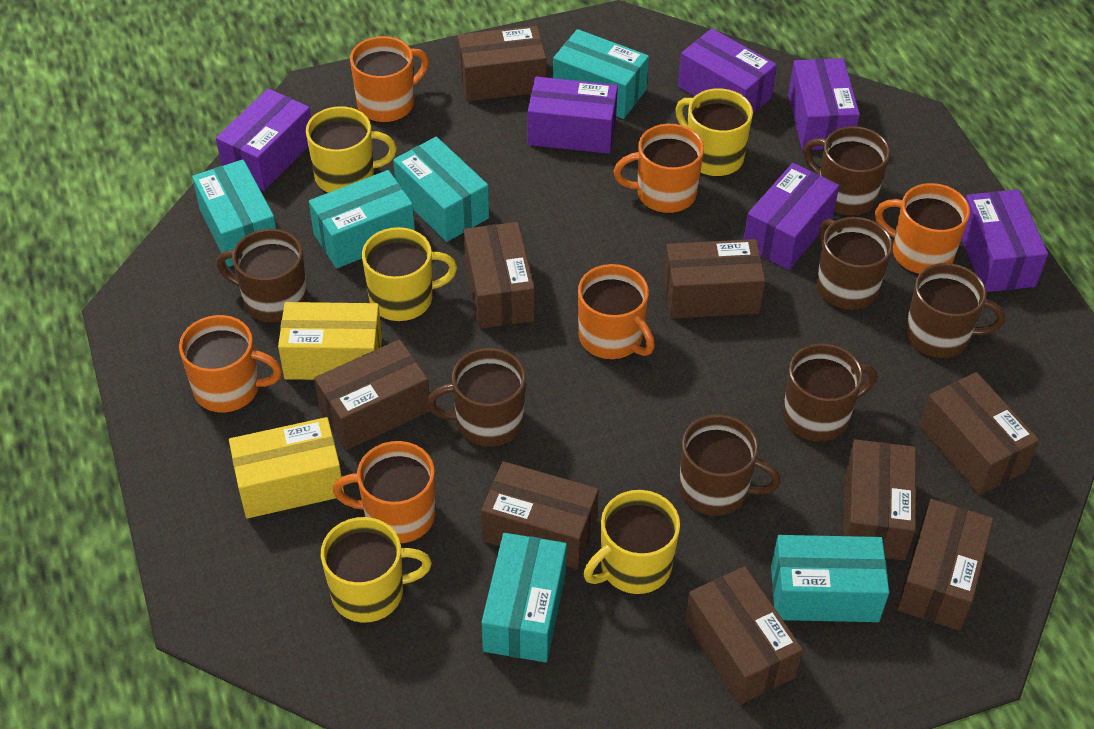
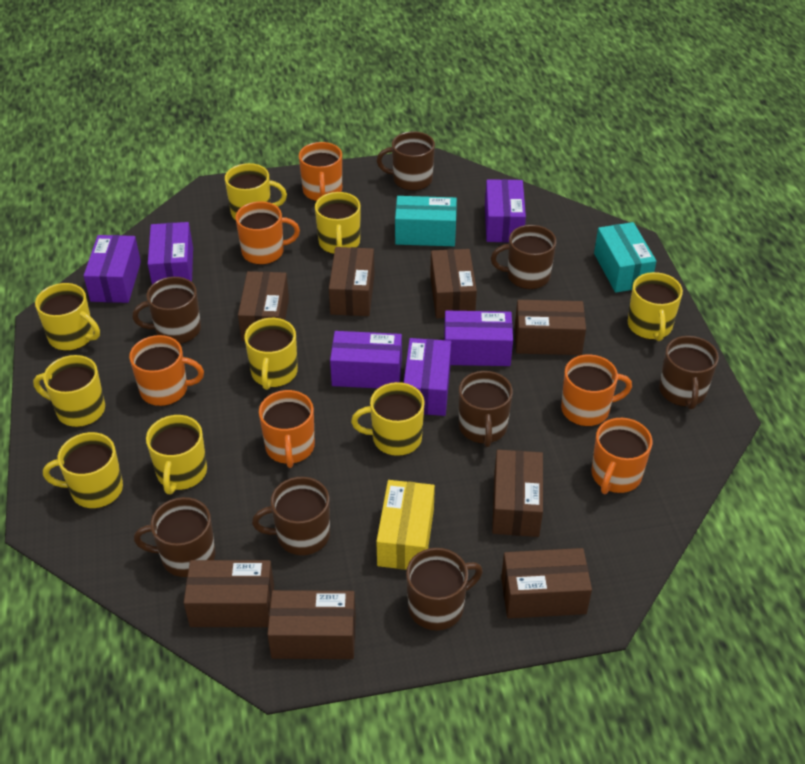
brown box: 9 -> 8
brown mug: 7 -> 8
turquoise box: 6 -> 2
yellow box: 2 -> 1
yellow mug: 5 -> 9

